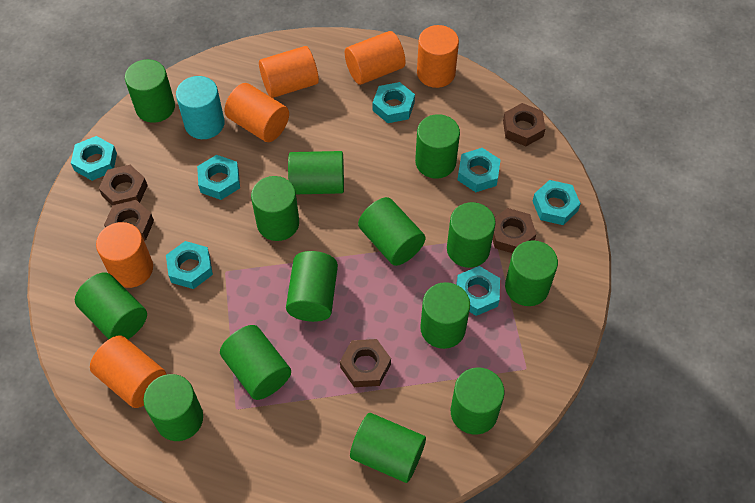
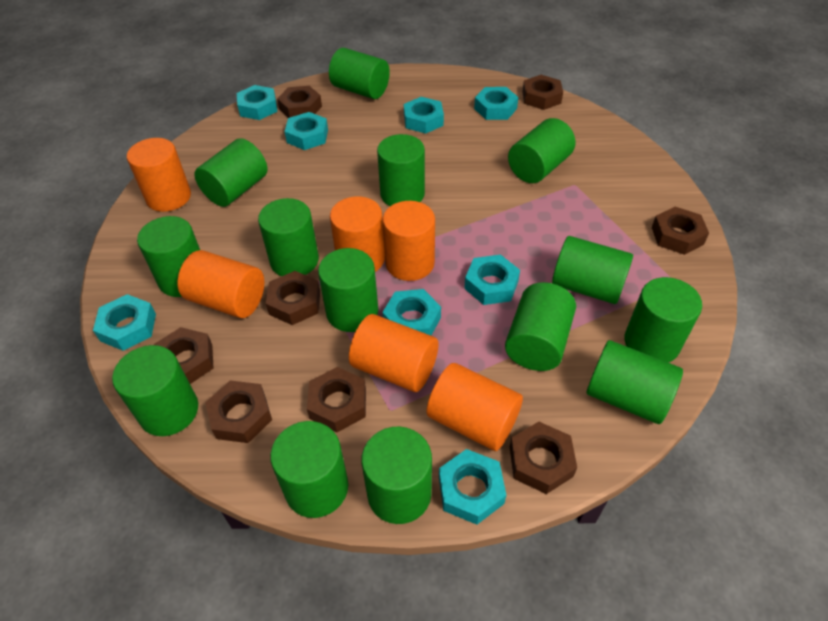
brown nut: 5 -> 8
turquoise cylinder: 1 -> 0
turquoise nut: 7 -> 8

